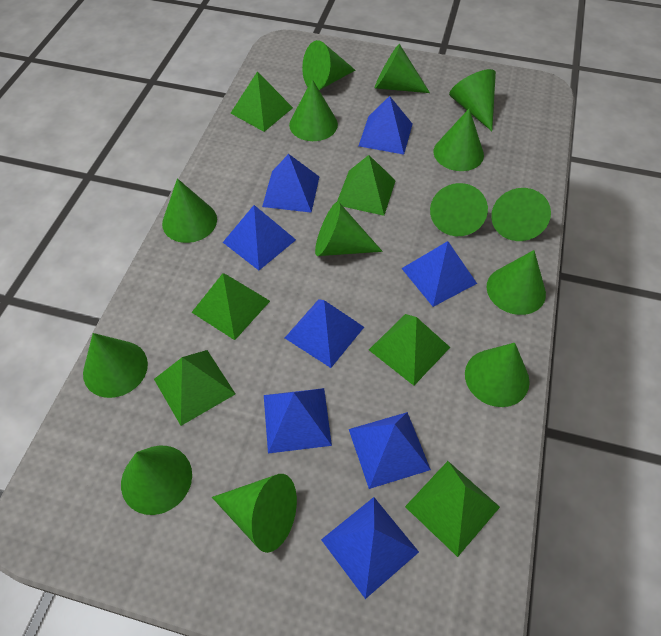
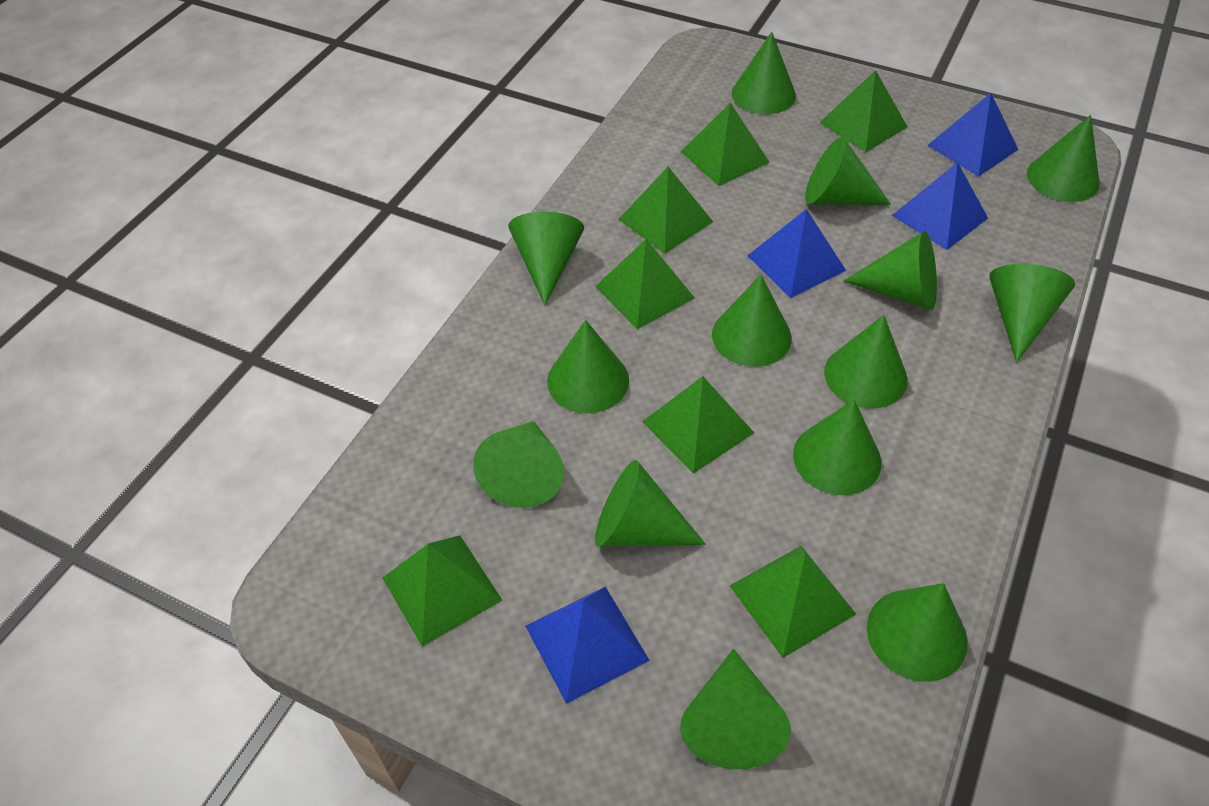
blue pyramid: 8 -> 4
green pyramid: 6 -> 7

